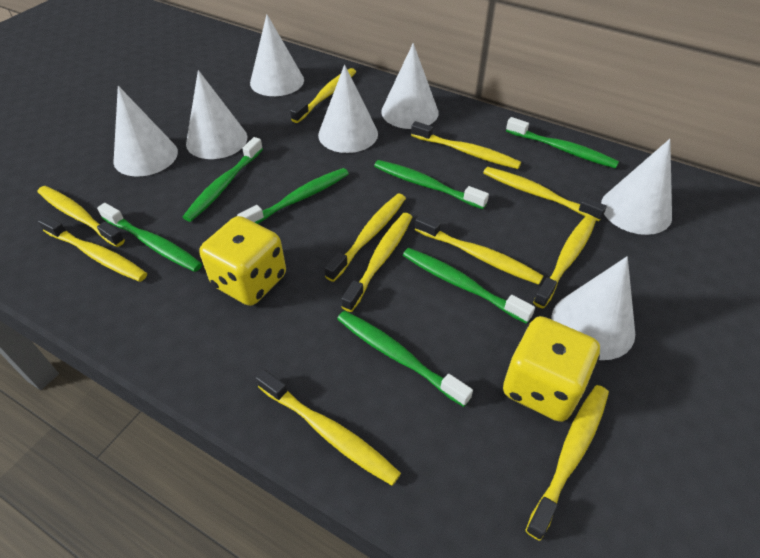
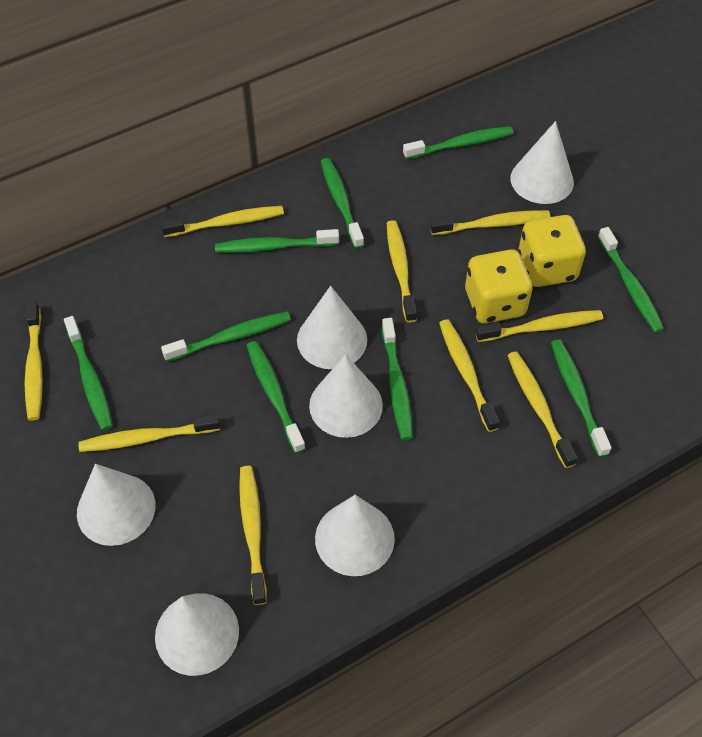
green toothbrush: 7 -> 9
white cone: 7 -> 6
yellow toothbrush: 11 -> 9

